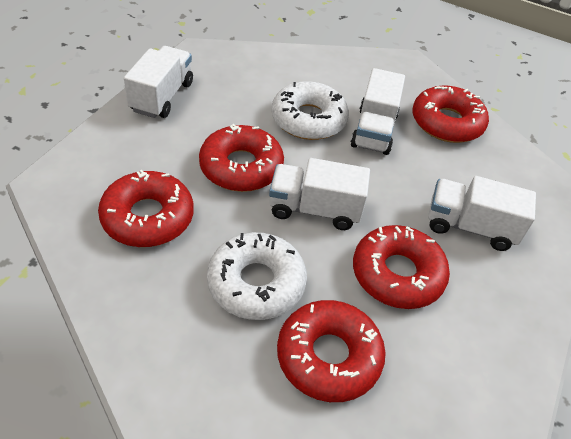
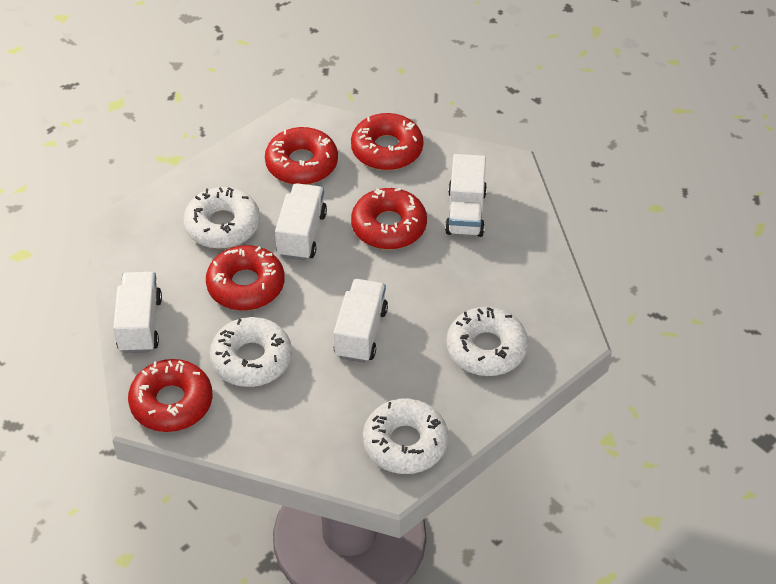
white donut: 2 -> 4

